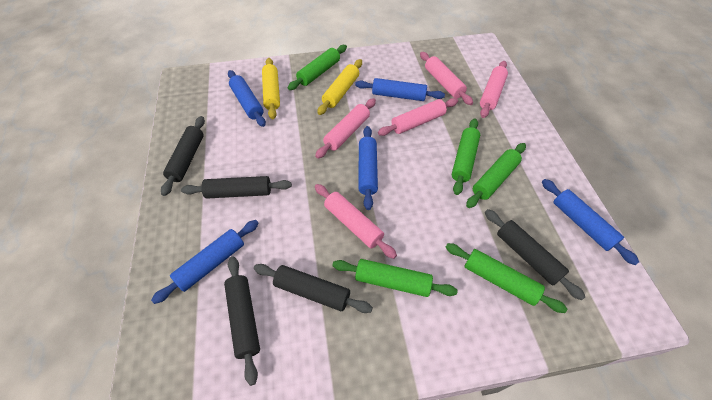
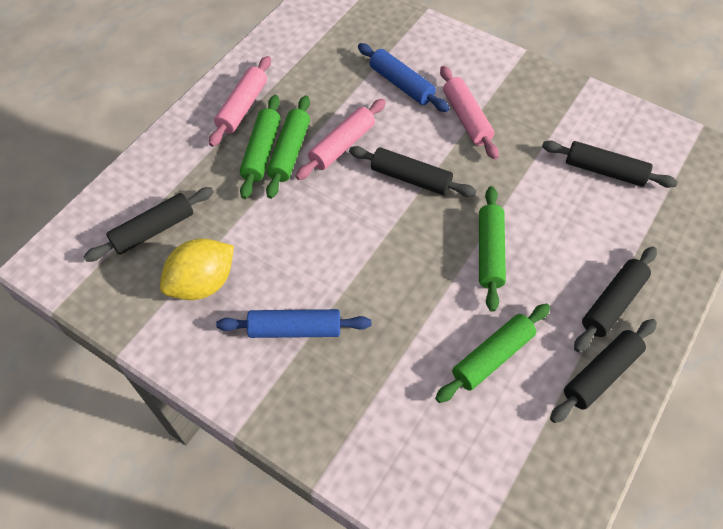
blue rolling pin: 5 -> 2
green rolling pin: 5 -> 4
pink rolling pin: 5 -> 3
yellow lemon: 0 -> 1
yellow rolling pin: 2 -> 0

